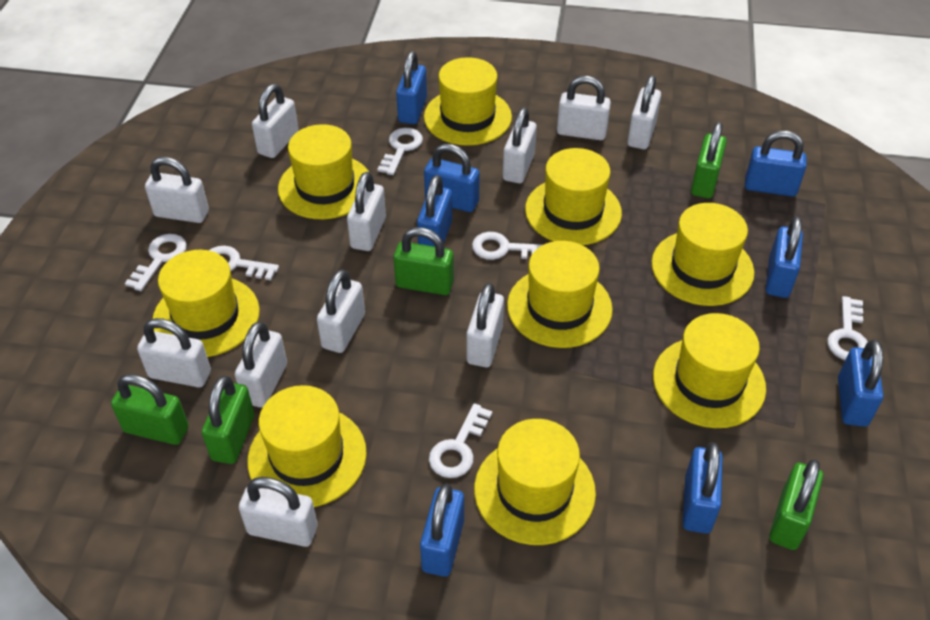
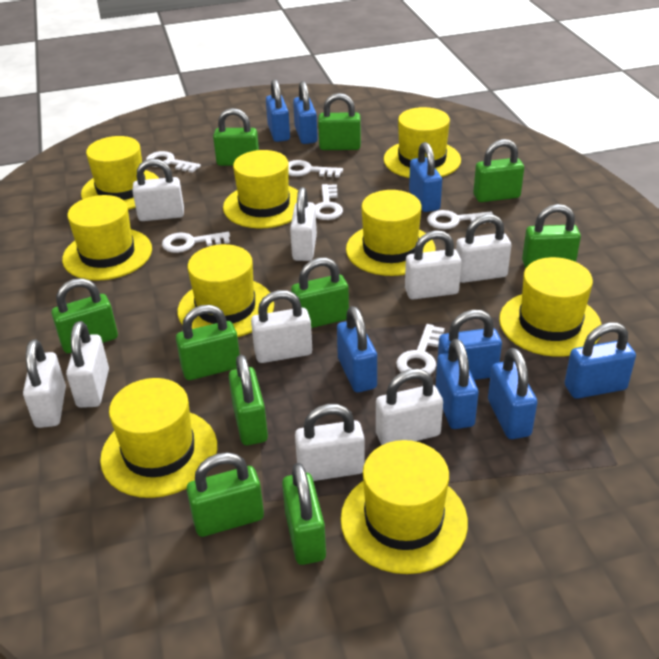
green padlock: 5 -> 10
white padlock: 11 -> 9

